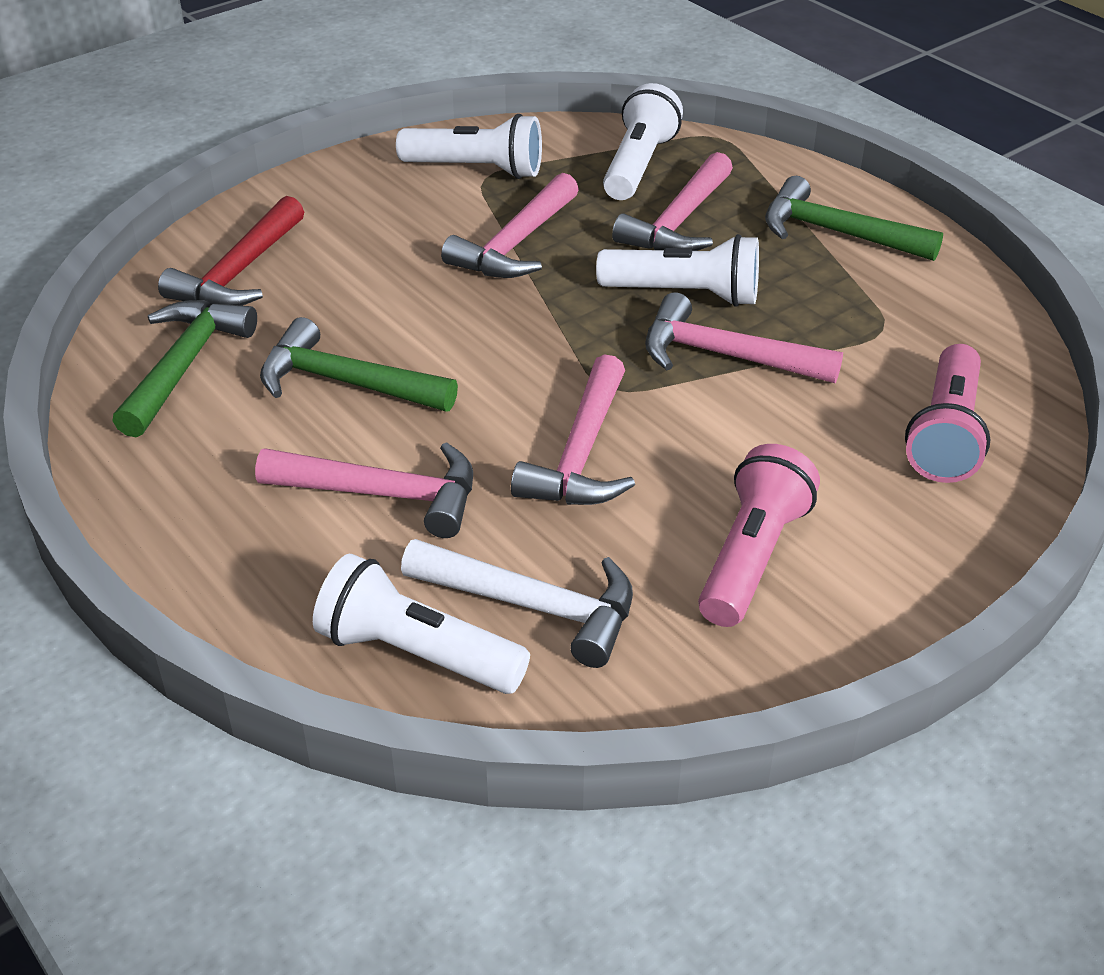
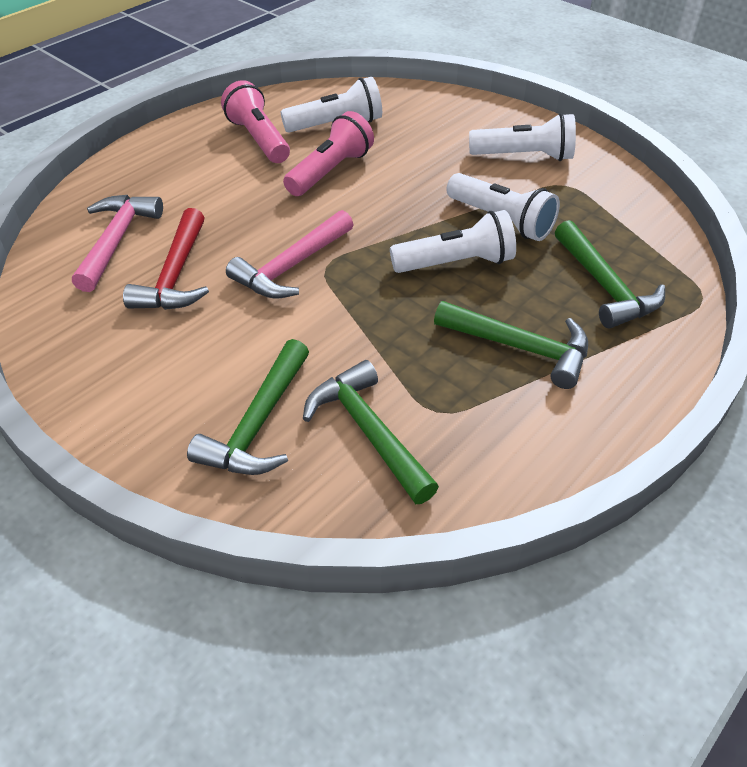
green hammer: 3 -> 4
pink hammer: 5 -> 2
white hammer: 1 -> 0

